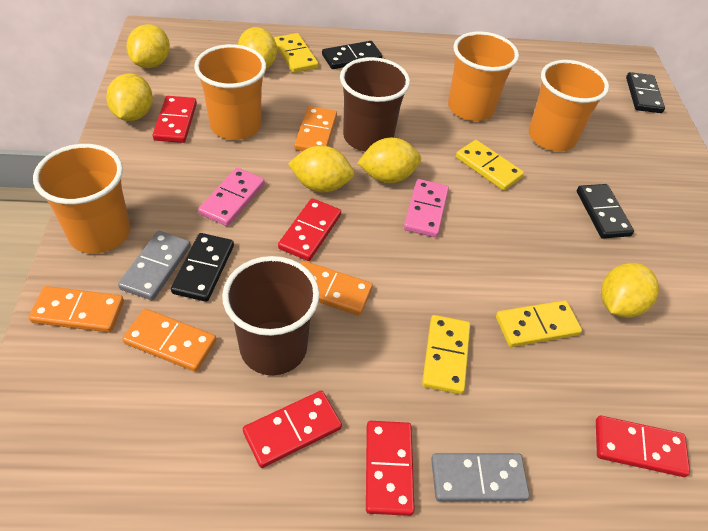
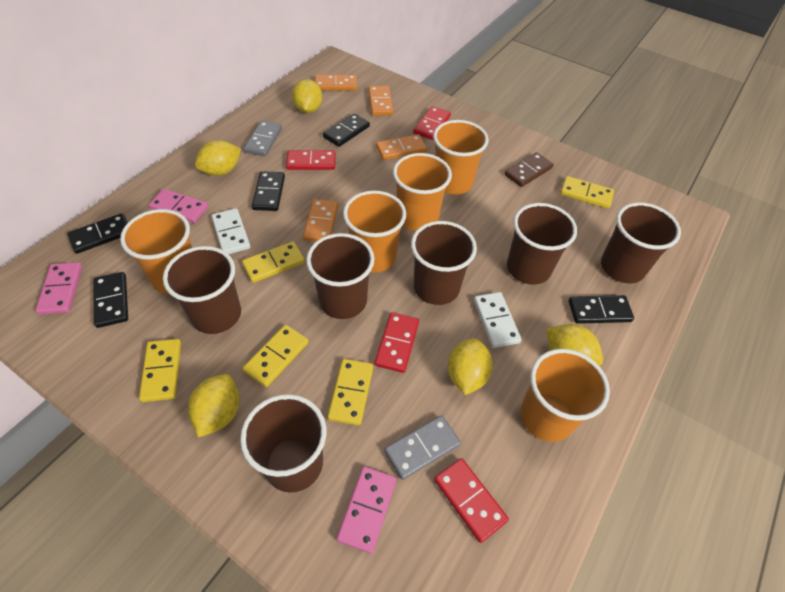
black domino: 4 -> 5
brown cup: 2 -> 6
brown domino: 0 -> 1
orange cup: 4 -> 5
pink domino: 2 -> 3
red domino: 5 -> 4
white domino: 0 -> 2
yellow domino: 4 -> 5
yellow lemon: 6 -> 5

